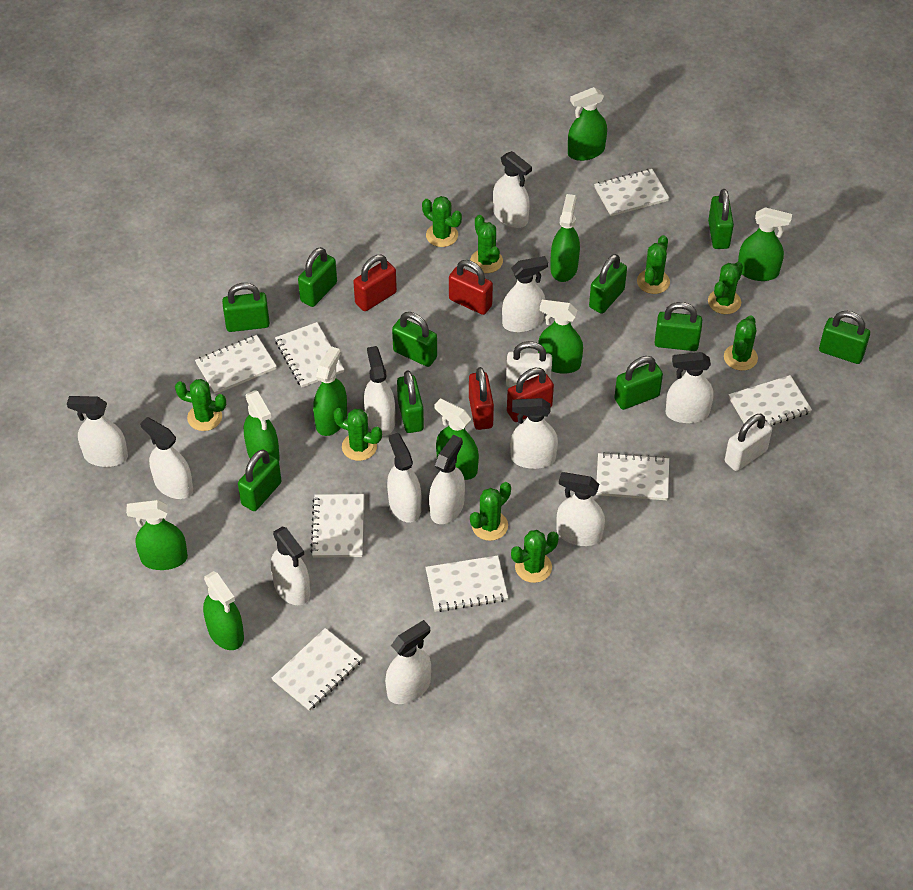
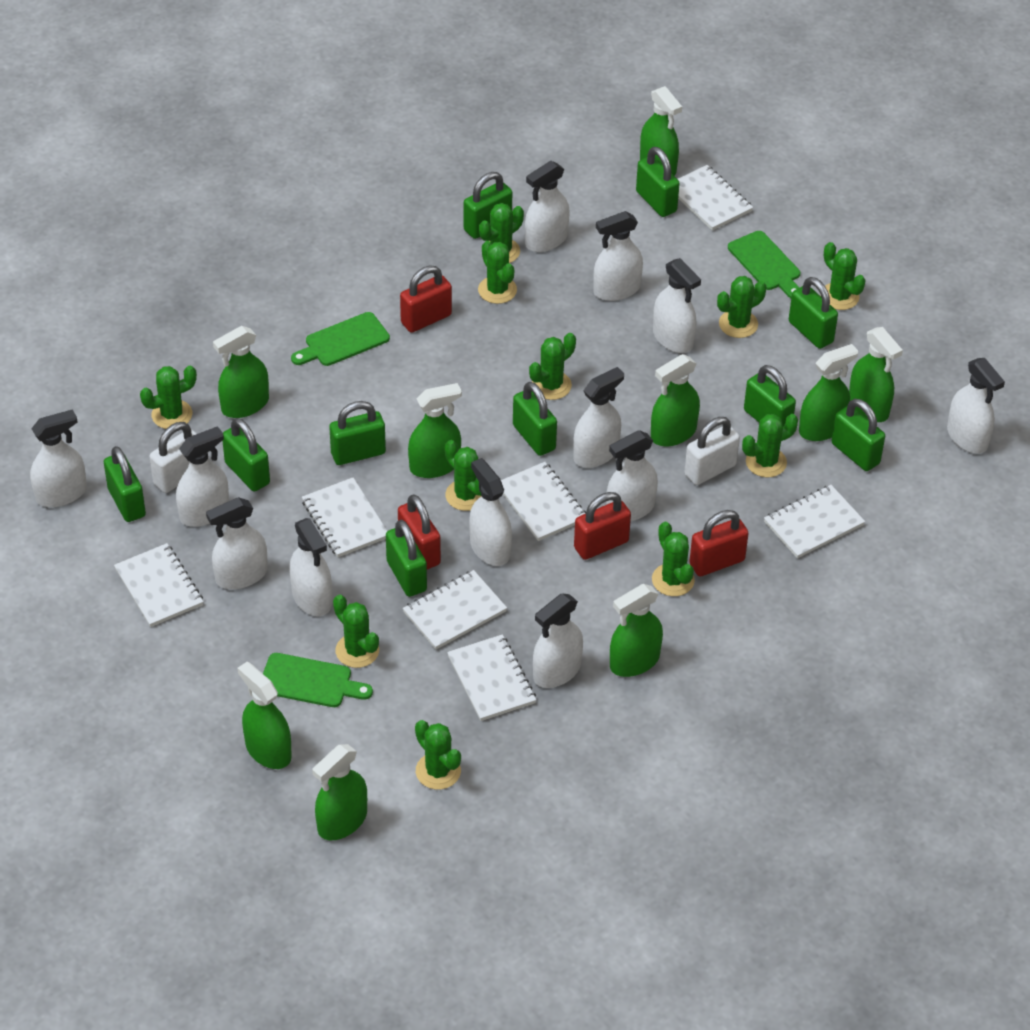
green cactus: 9 -> 11
green cutting board: 0 -> 3
white notebook: 8 -> 7

